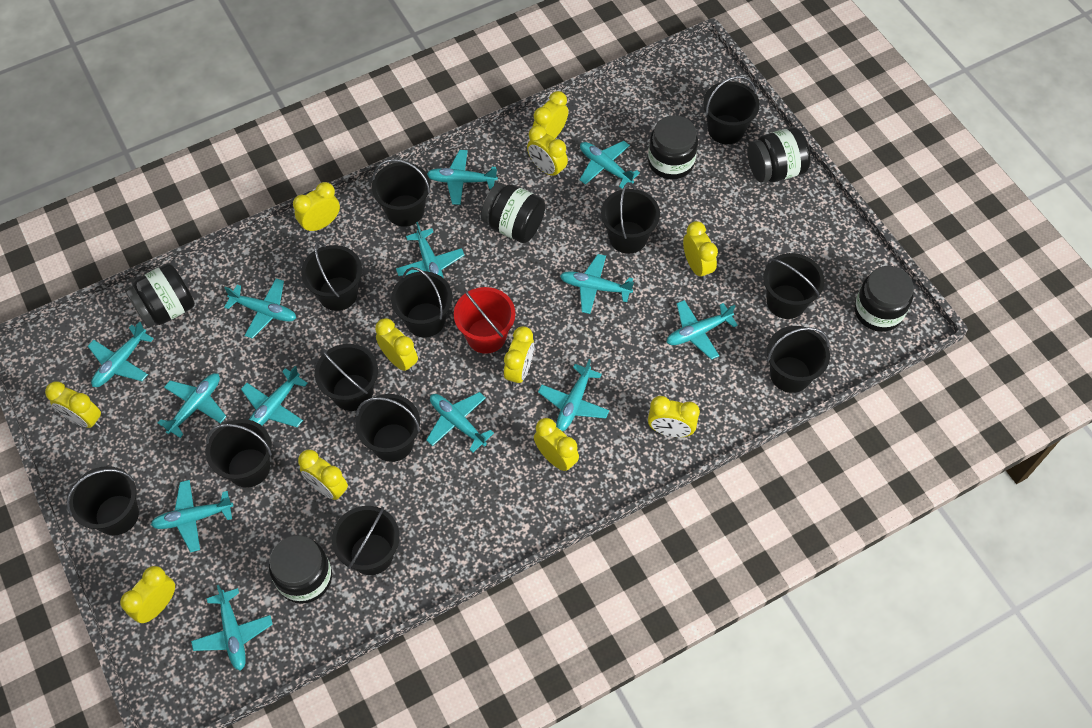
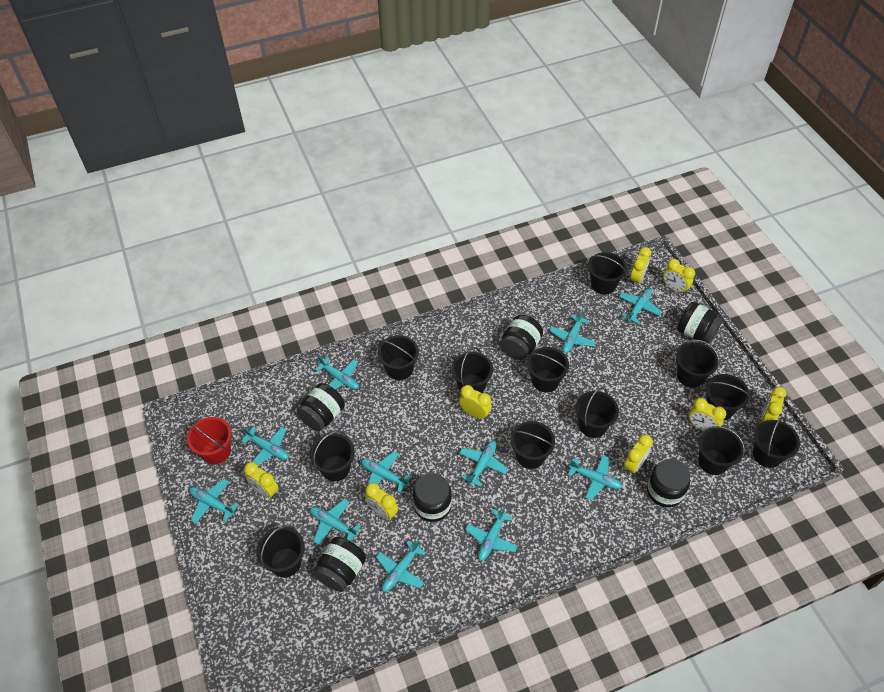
turquoise plane: 13 -> 11
yellow clock: 11 -> 8

